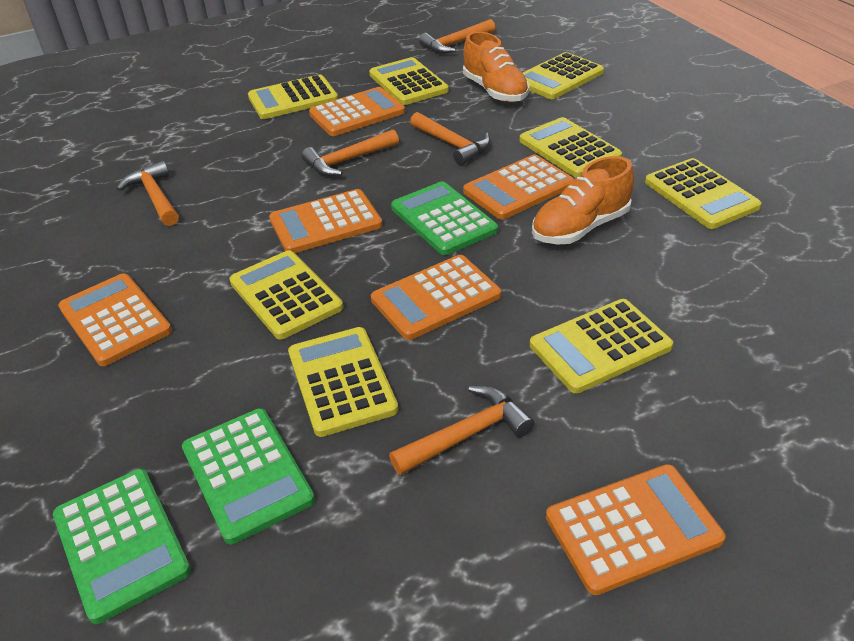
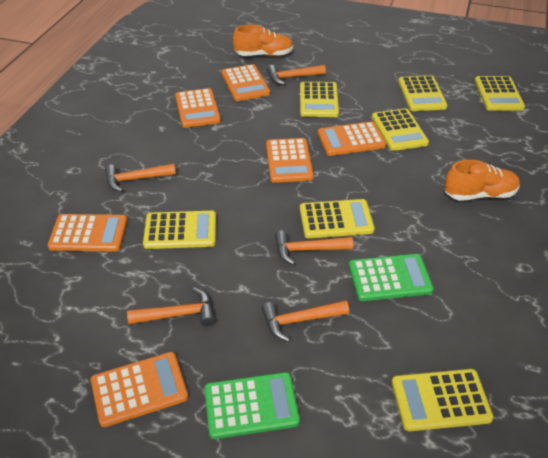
green calculator: 3 -> 2
yellow calculator: 8 -> 7

